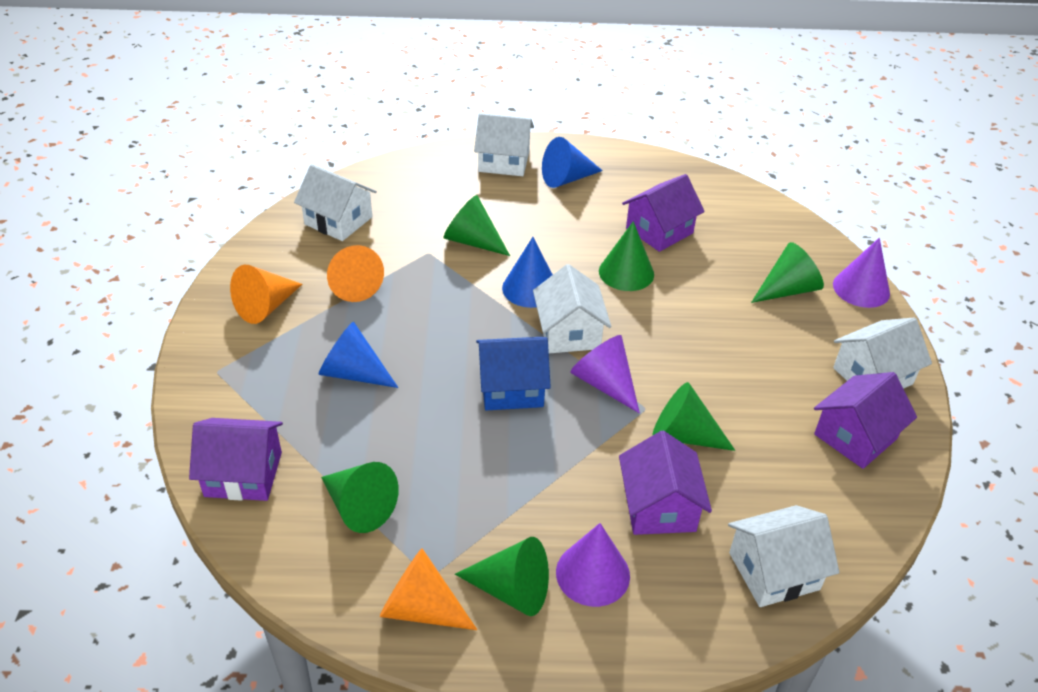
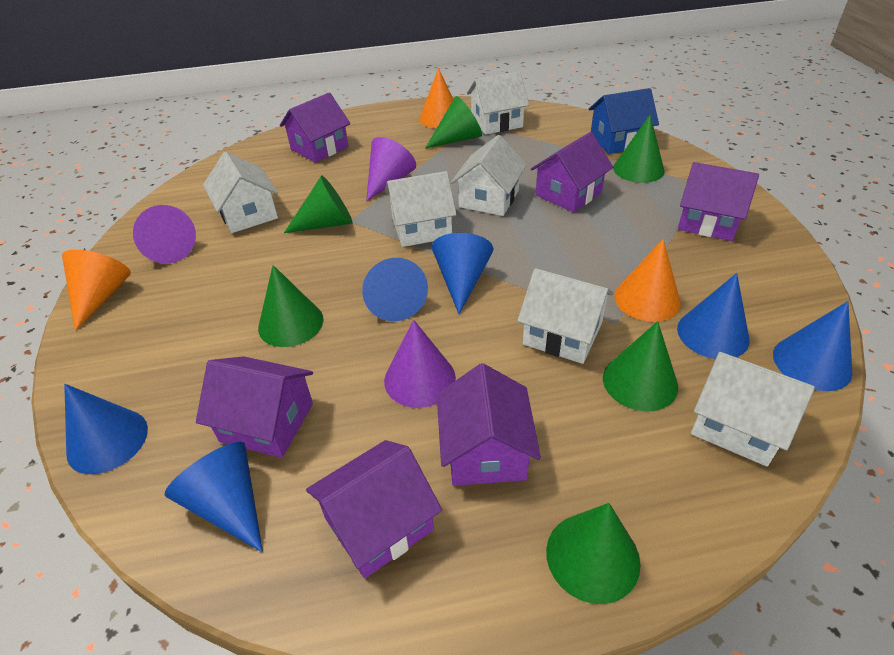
blue cone: 3 -> 6
purple house: 4 -> 6
white house: 5 -> 6

